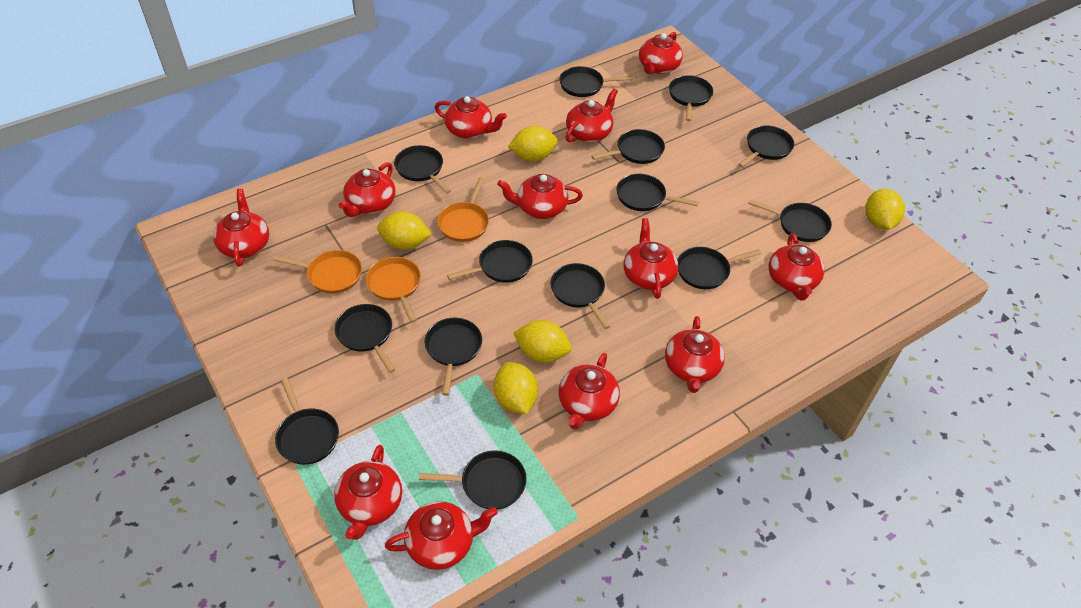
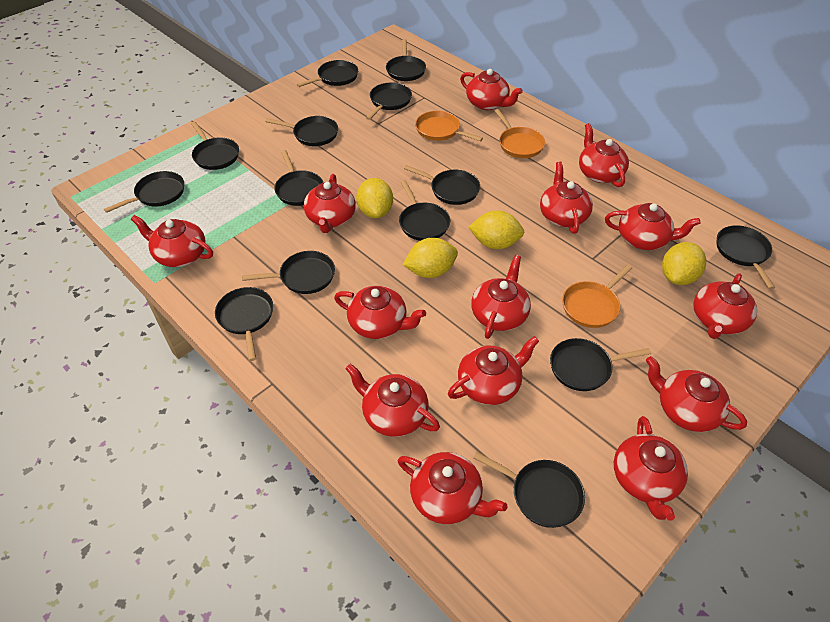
red teapot: 12 -> 14
yellow lemon: 5 -> 4

